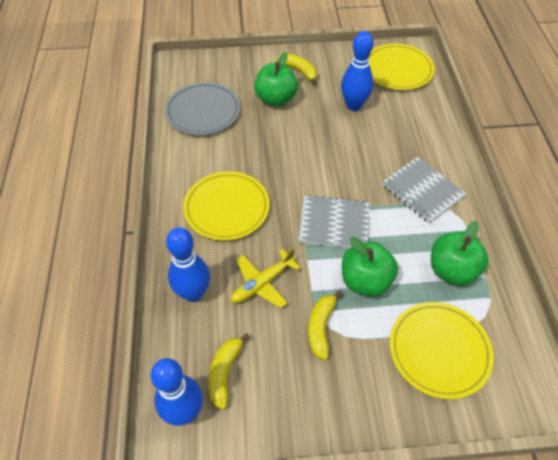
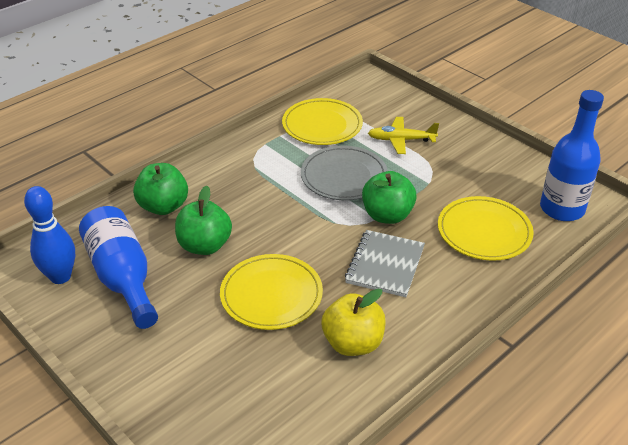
blue bottle: 0 -> 2
blue bowling pin: 3 -> 1
grey notebook: 2 -> 1
yellow apple: 0 -> 1
yellow banana: 3 -> 0

